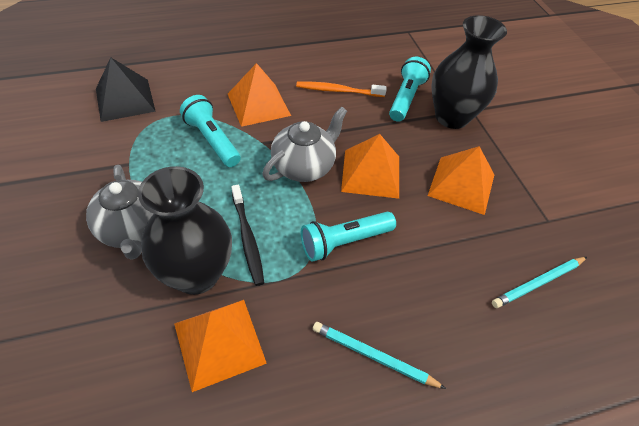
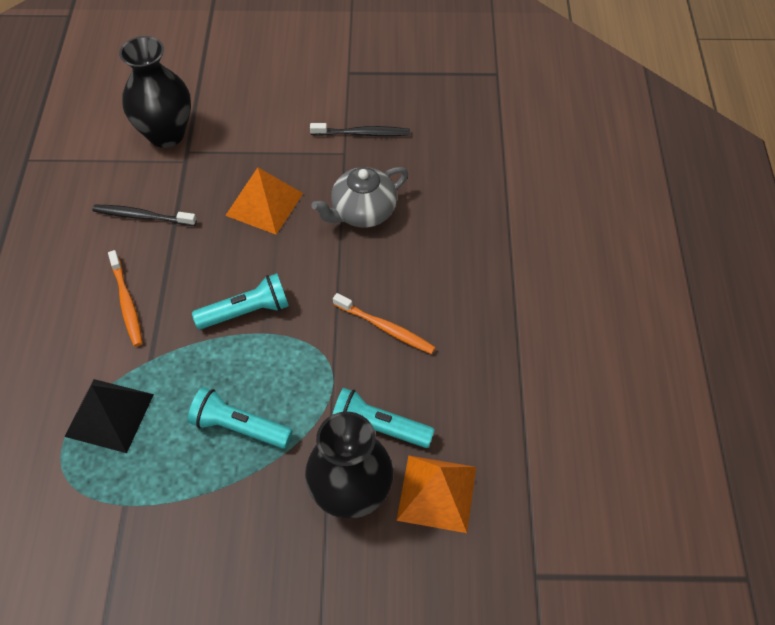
black toothbrush: 1 -> 2
grey teapot: 2 -> 1
orange pyramid: 4 -> 2
orange toothbrush: 1 -> 2
turquoise pencil: 2 -> 0

